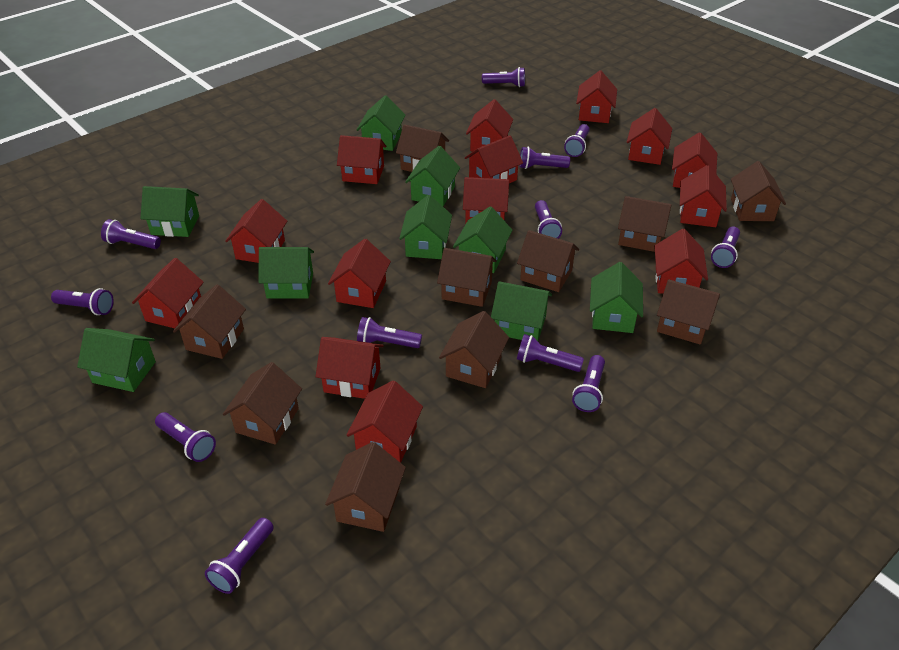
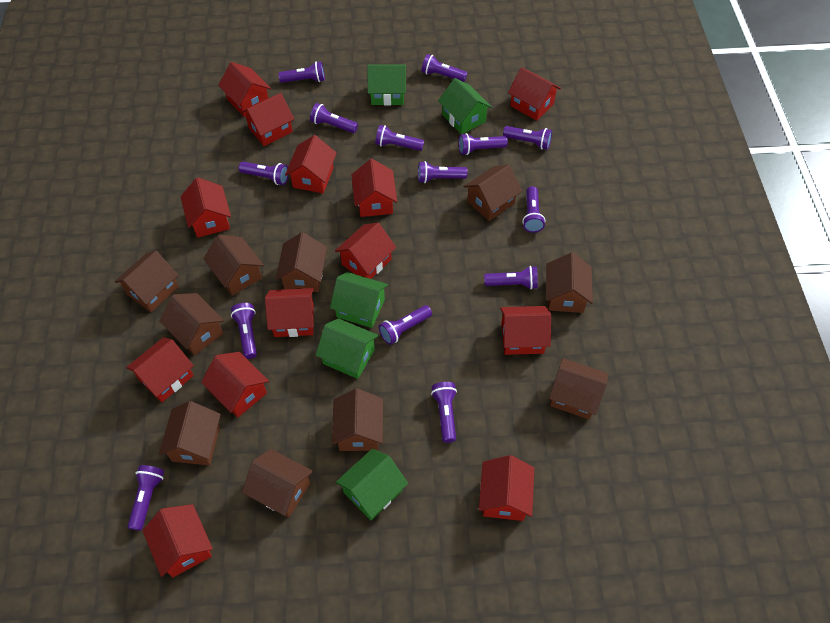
green house: 9 -> 5
purple flashlight: 12 -> 14
red house: 14 -> 13

